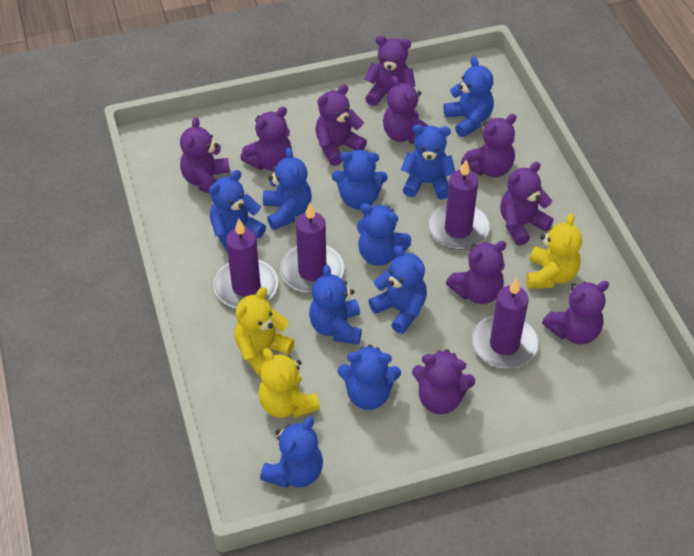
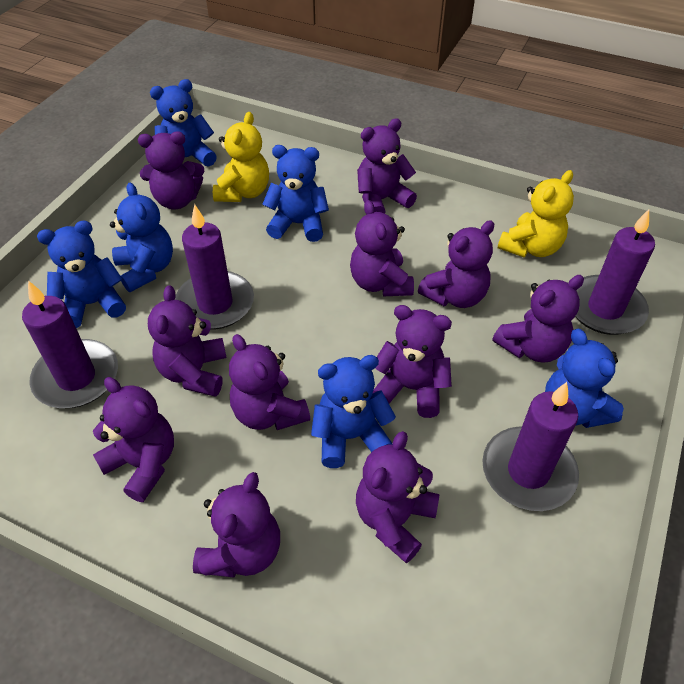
blue teddy bear: 10 -> 6
purple teddy bear: 10 -> 11
yellow teddy bear: 3 -> 2

